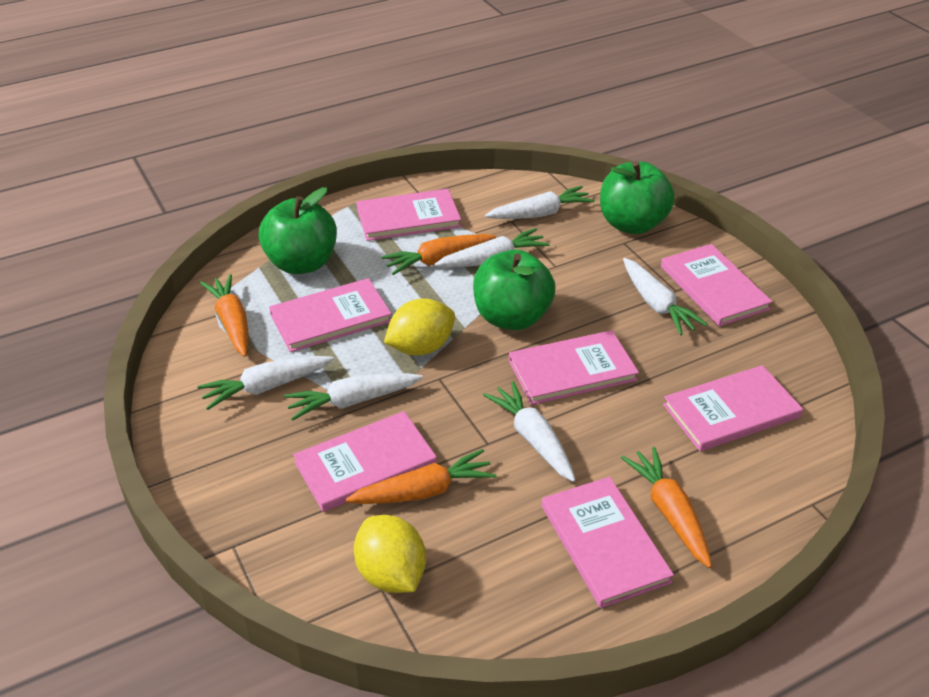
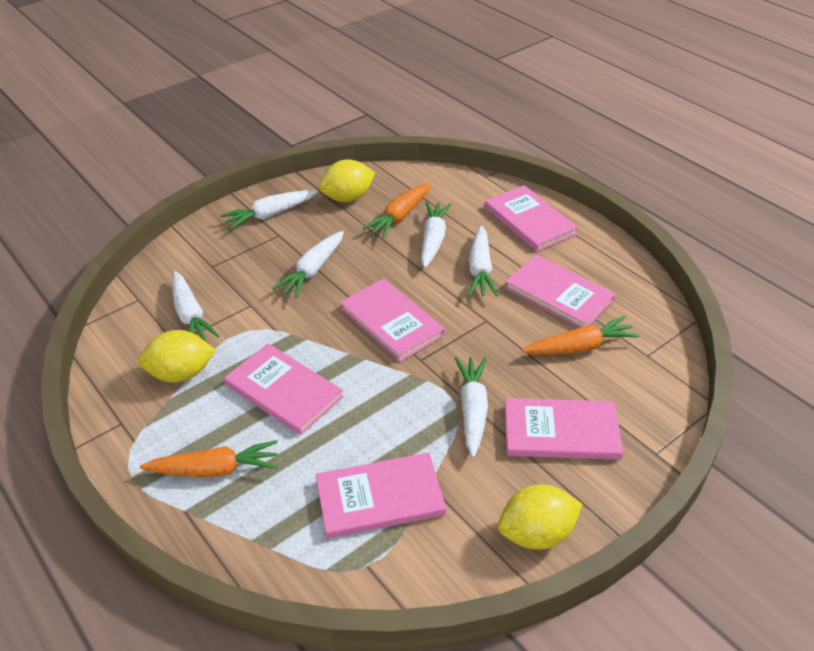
green apple: 3 -> 0
orange carrot: 4 -> 3
pink book: 7 -> 6
yellow lemon: 2 -> 3

